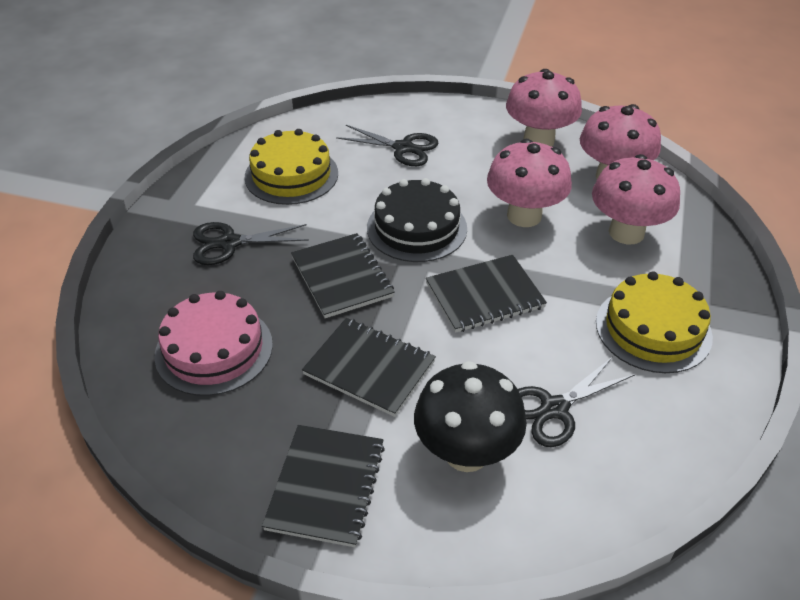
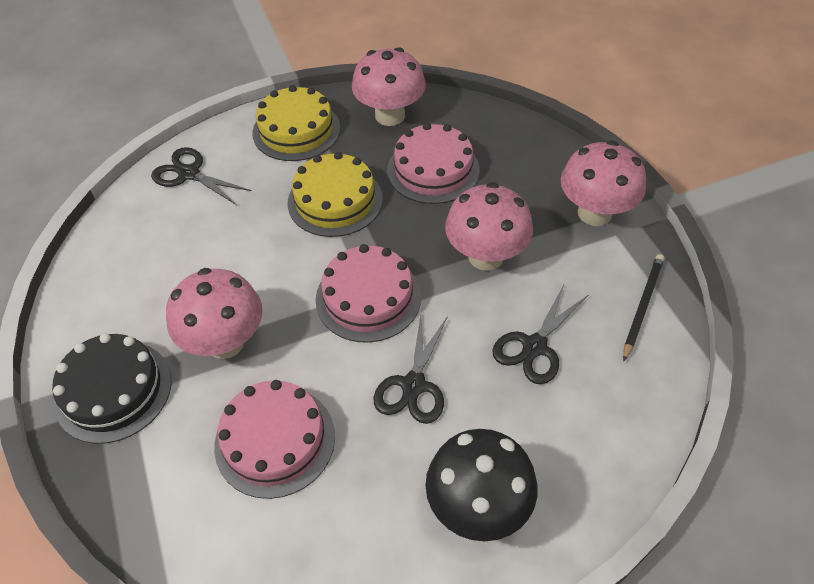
black notebook: 4 -> 0
black pencil: 0 -> 1
pink cake: 1 -> 3

